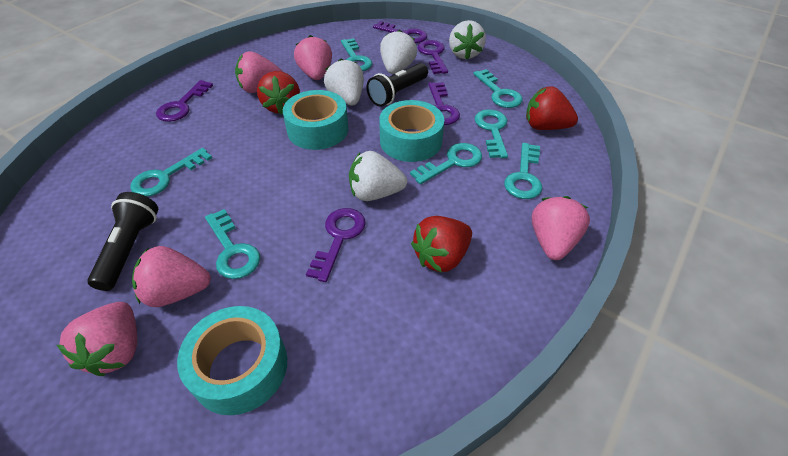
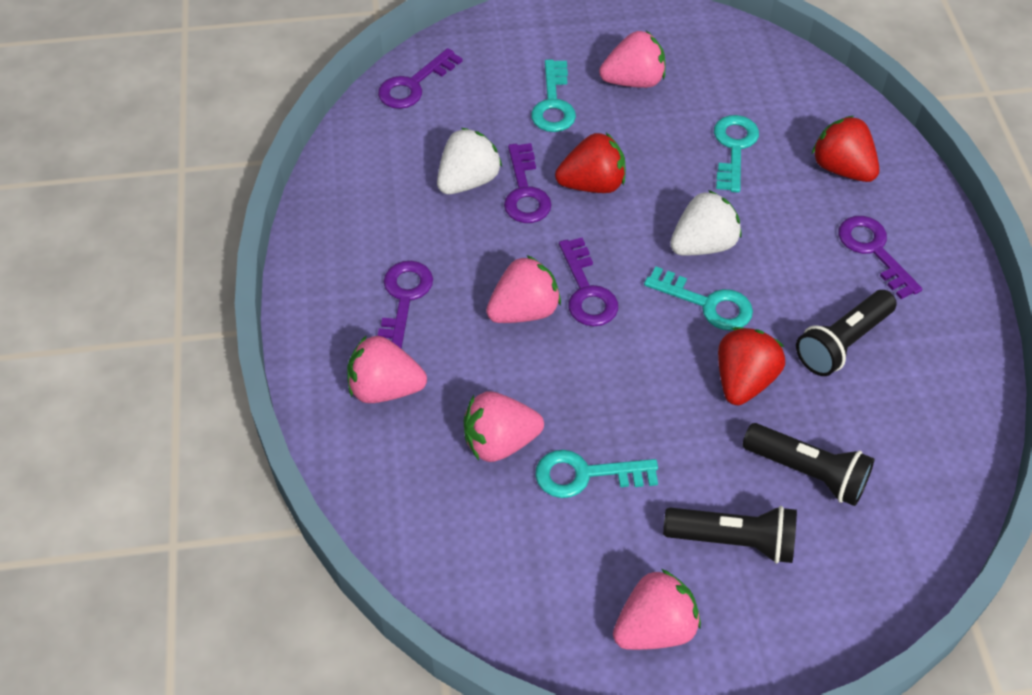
black flashlight: 2 -> 3
turquoise key: 7 -> 4
turquoise tape: 3 -> 0
white strawberry: 4 -> 2

